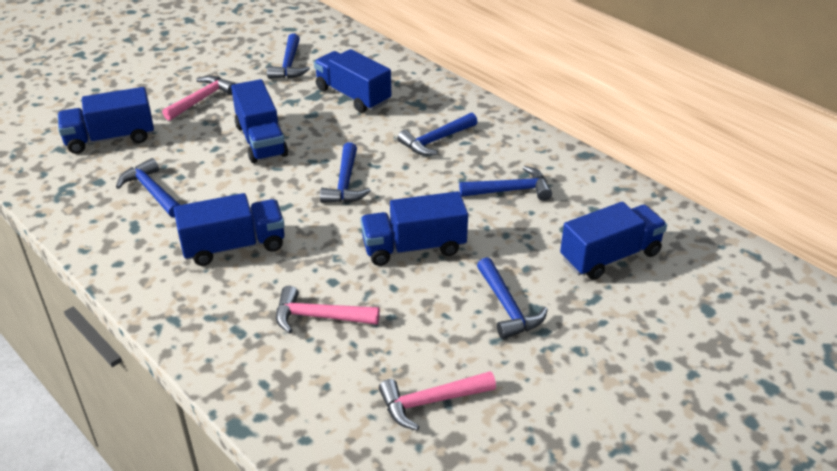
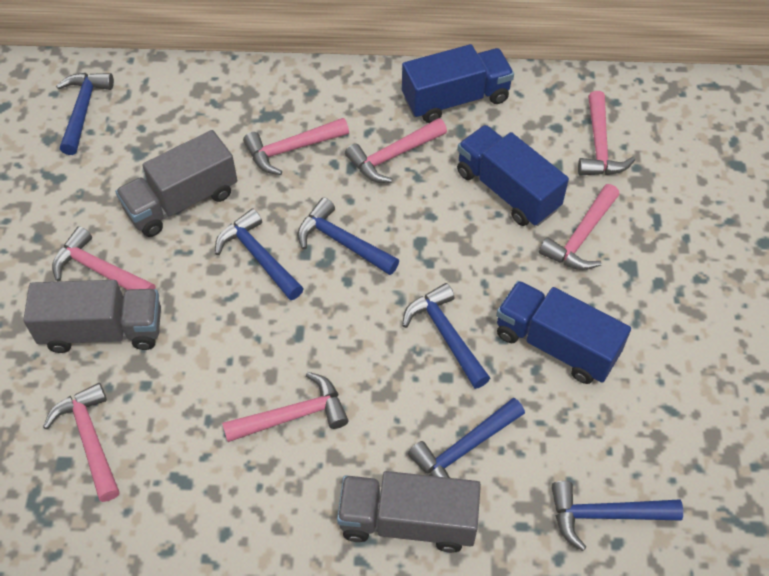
blue truck: 6 -> 3
grey truck: 0 -> 3
pink hammer: 3 -> 7

